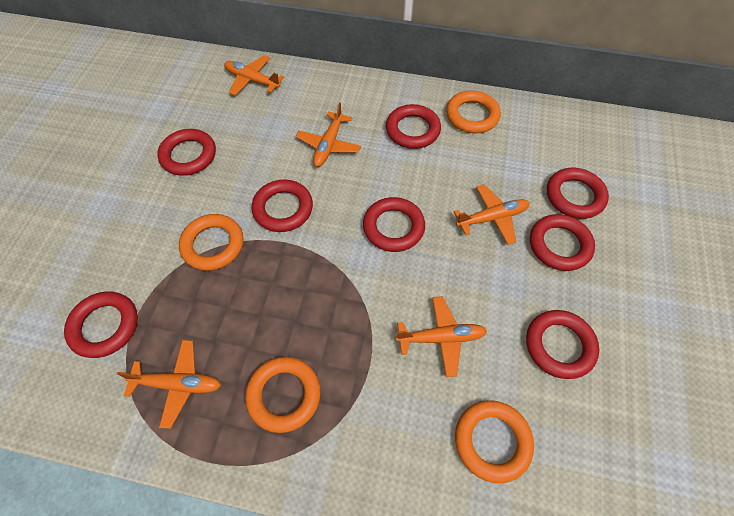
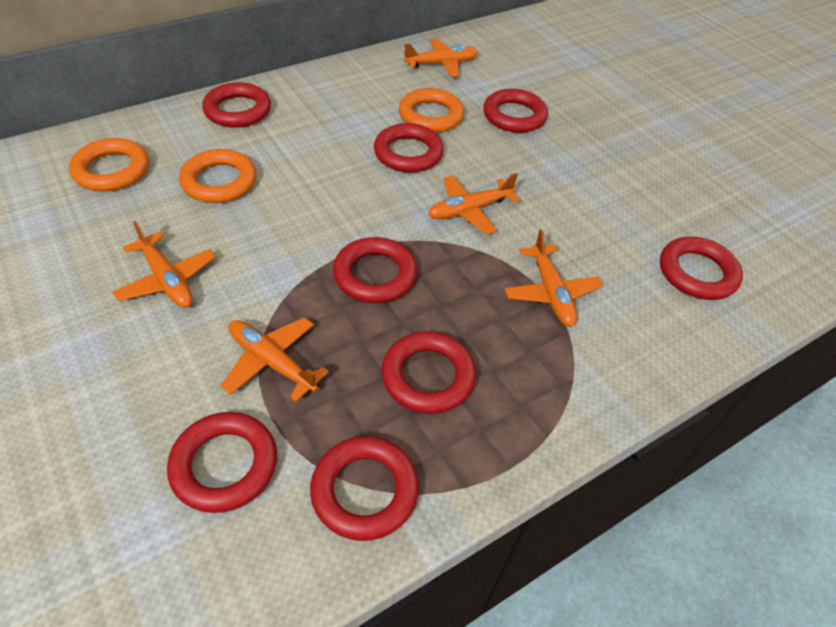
orange ring: 4 -> 3

